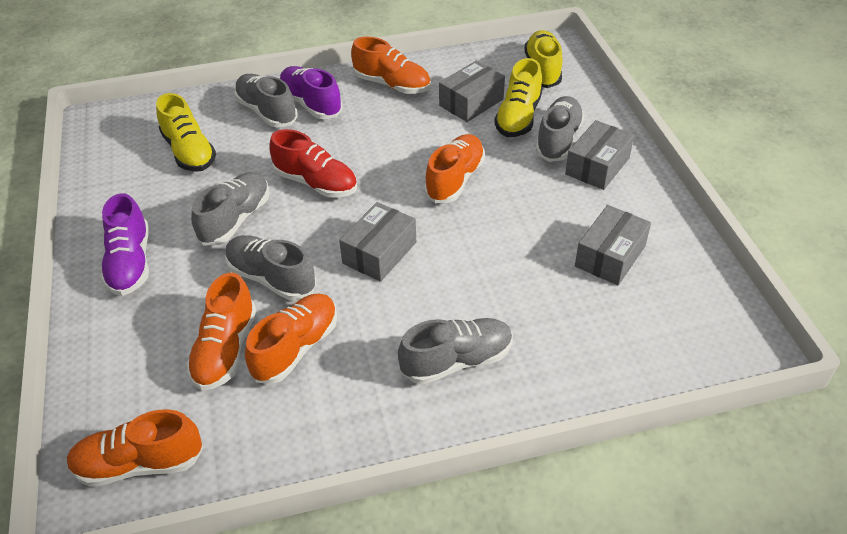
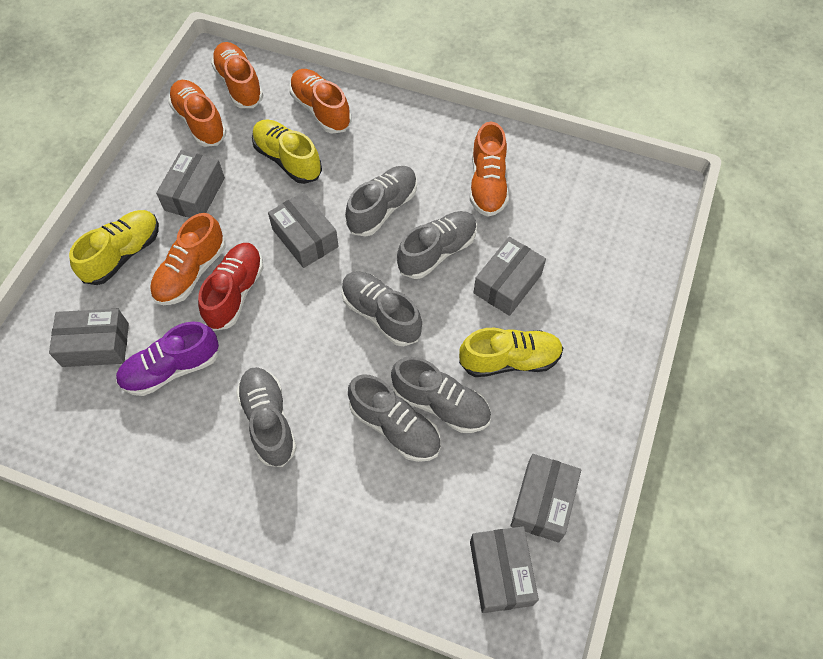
grey box: 4 -> 6
grey shoe: 5 -> 6
purple shoe: 2 -> 1

